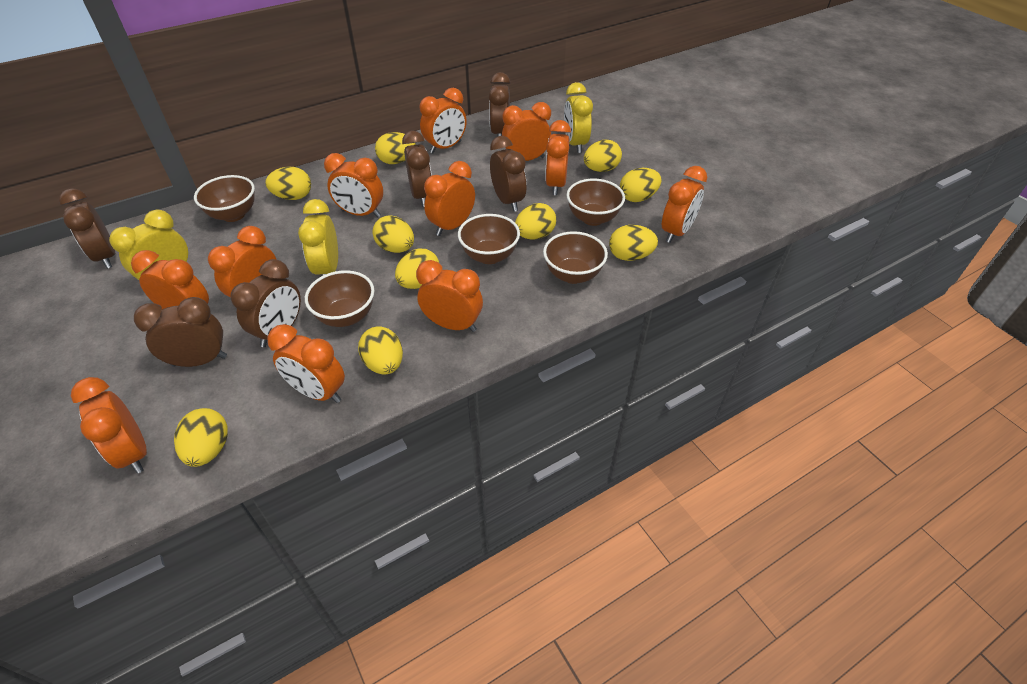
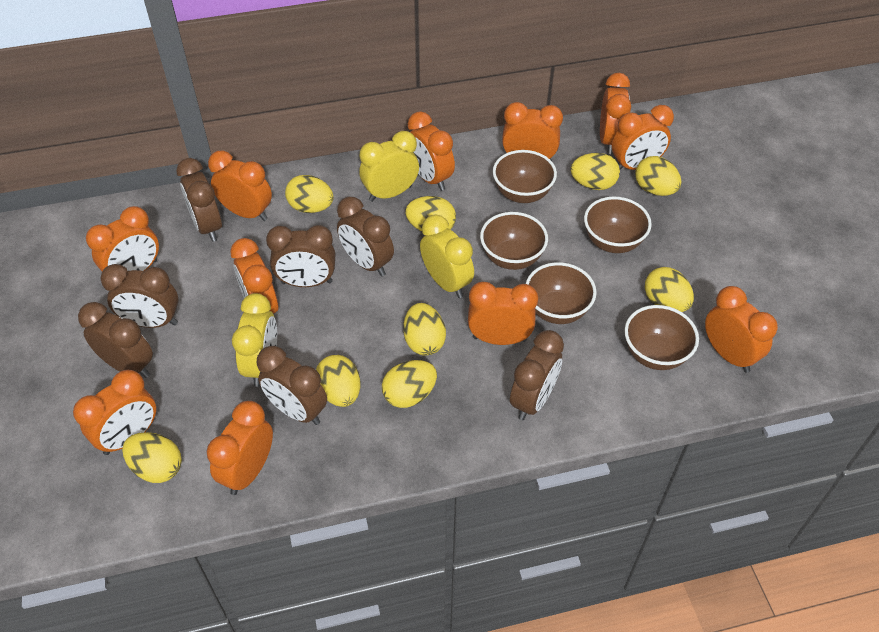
brown clock: 6 -> 7
yellow egg: 10 -> 9

